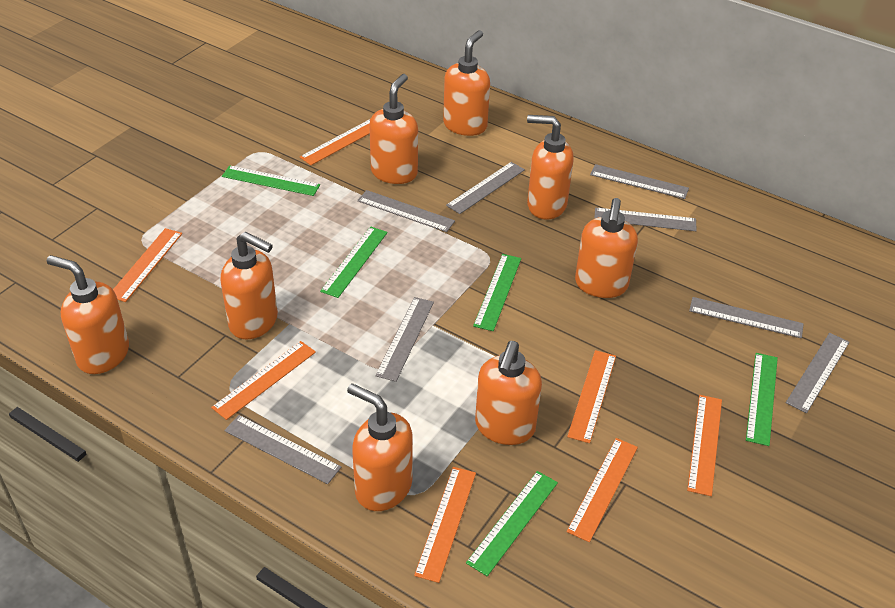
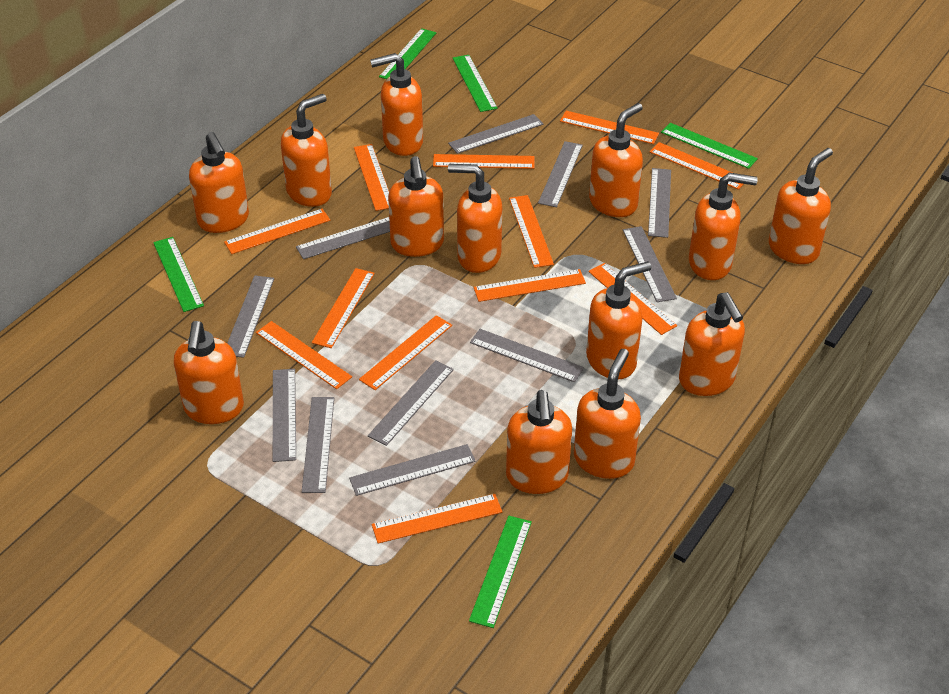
grey ruler: 8 -> 11
orange ruler: 7 -> 12
orange soap dispenser: 8 -> 13

